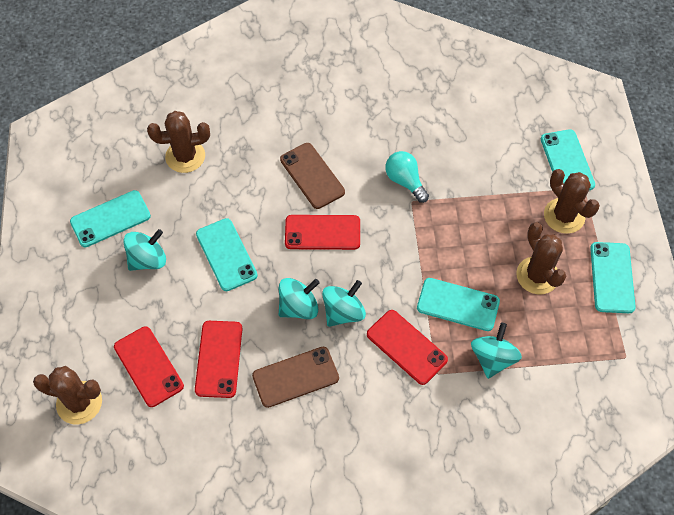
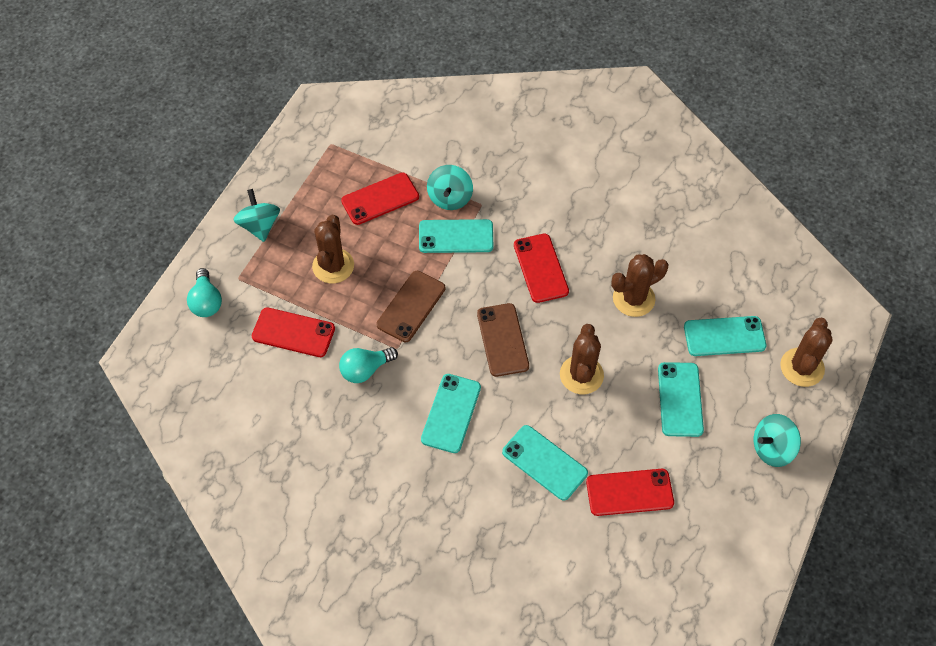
turquoise light bulb: 1 -> 2
turquoise spinning top: 4 -> 3

